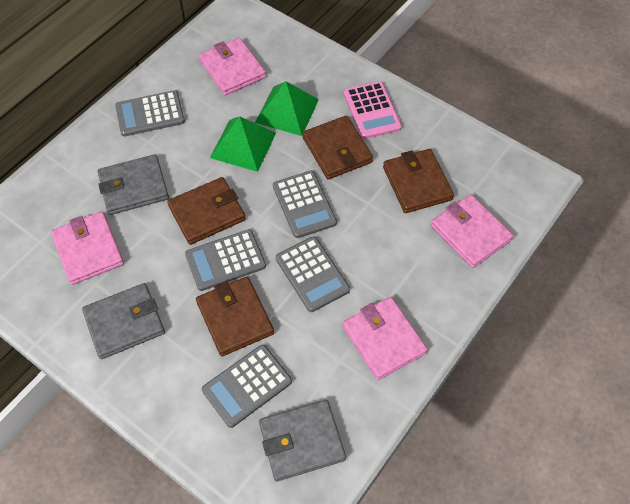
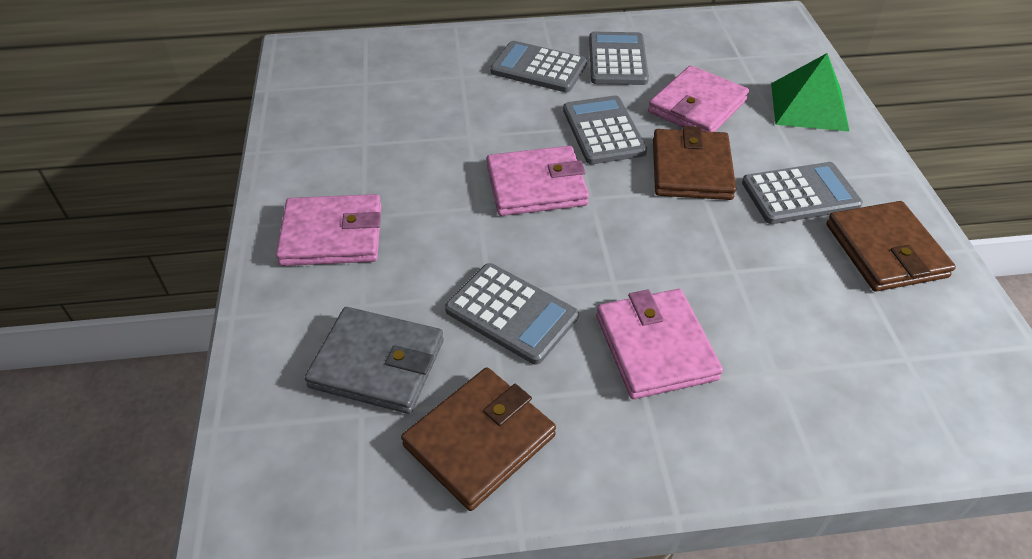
brown wallet: 4 -> 3
green pyramid: 2 -> 1
grey wallet: 3 -> 1
pink calculator: 1 -> 0

